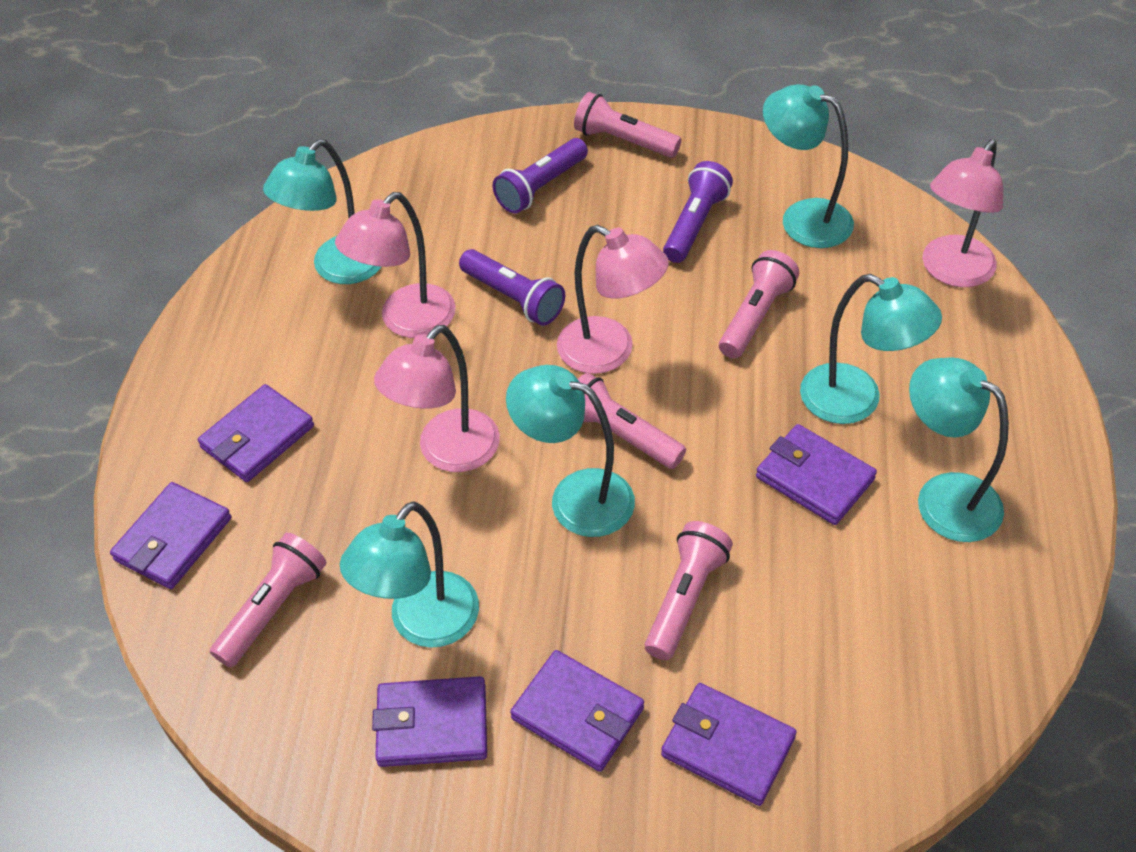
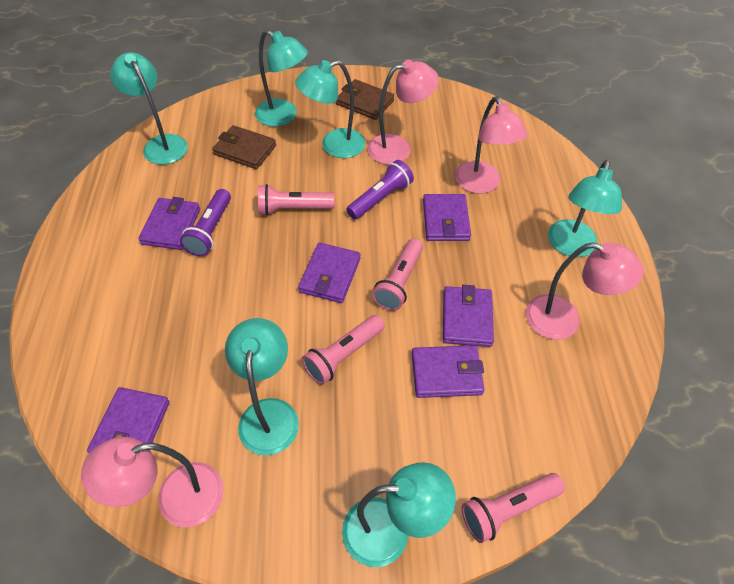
brown wallet: 0 -> 2
pink flashlight: 5 -> 4
purple flashlight: 3 -> 2

